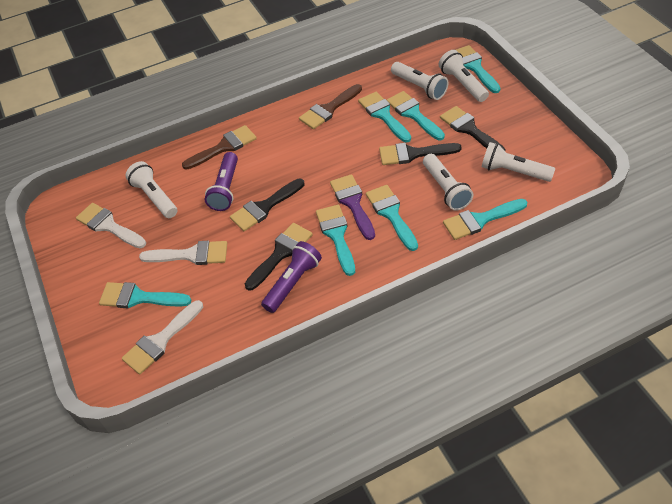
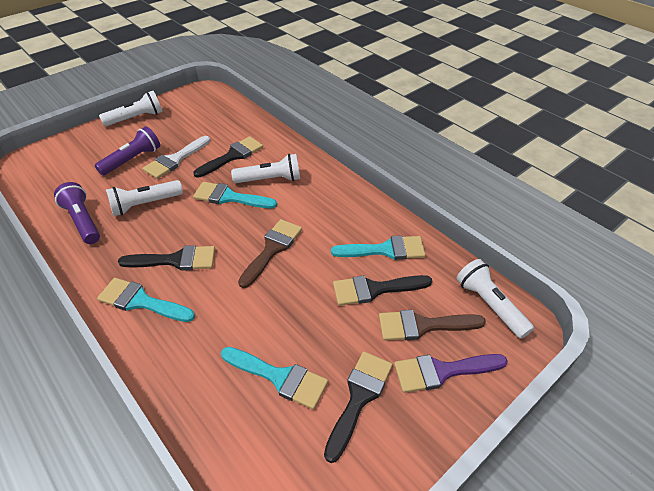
turquoise brush: 7 -> 4
white brush: 3 -> 1
white flashlight: 5 -> 4

